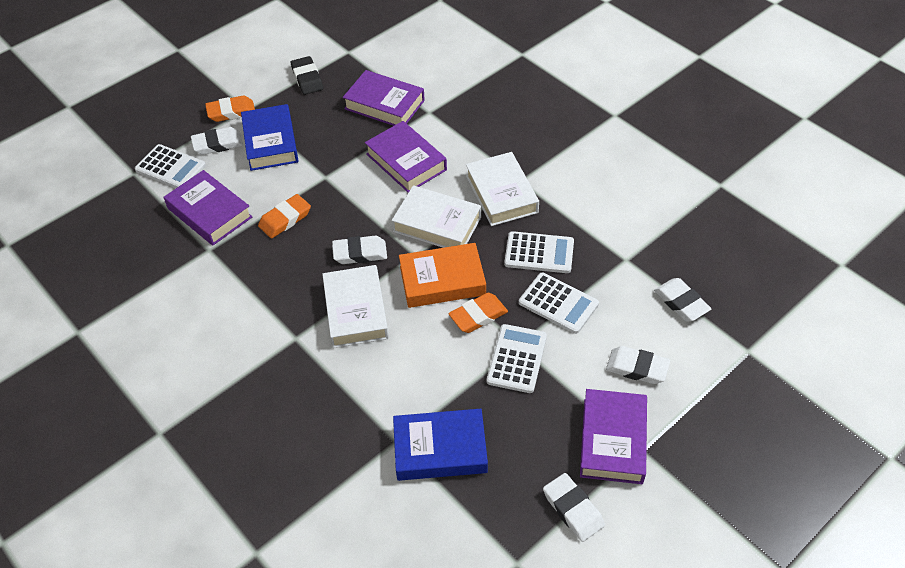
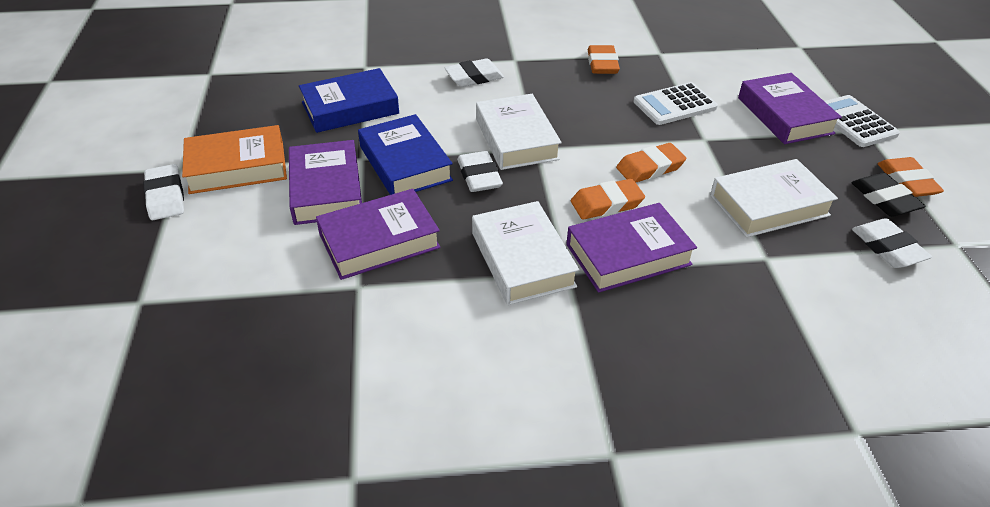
orange eraser: 3 -> 4
white calculator: 4 -> 2
white eraser: 5 -> 4

